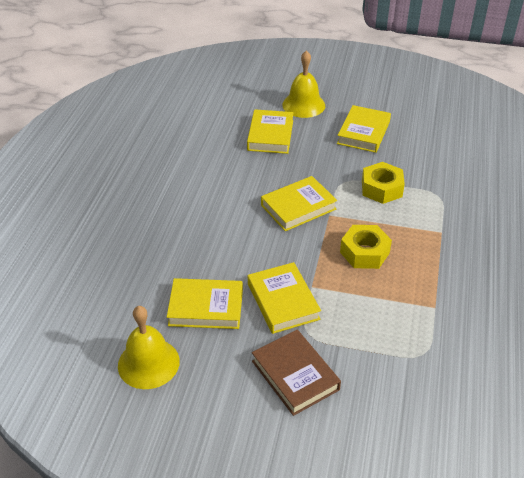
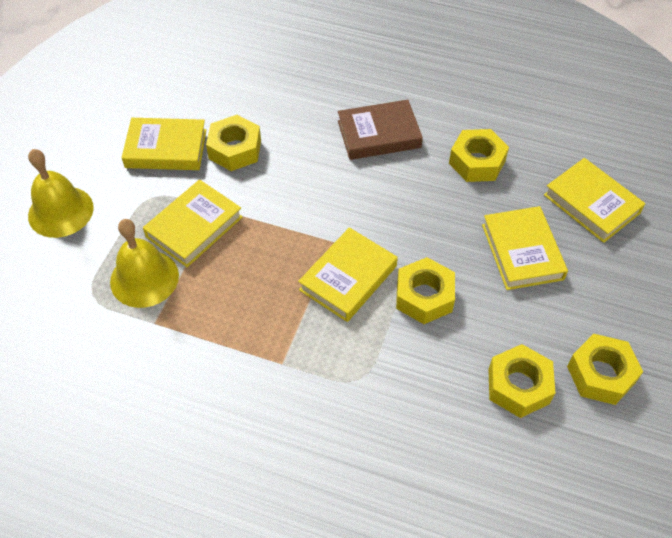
yellow nut: 2 -> 5

